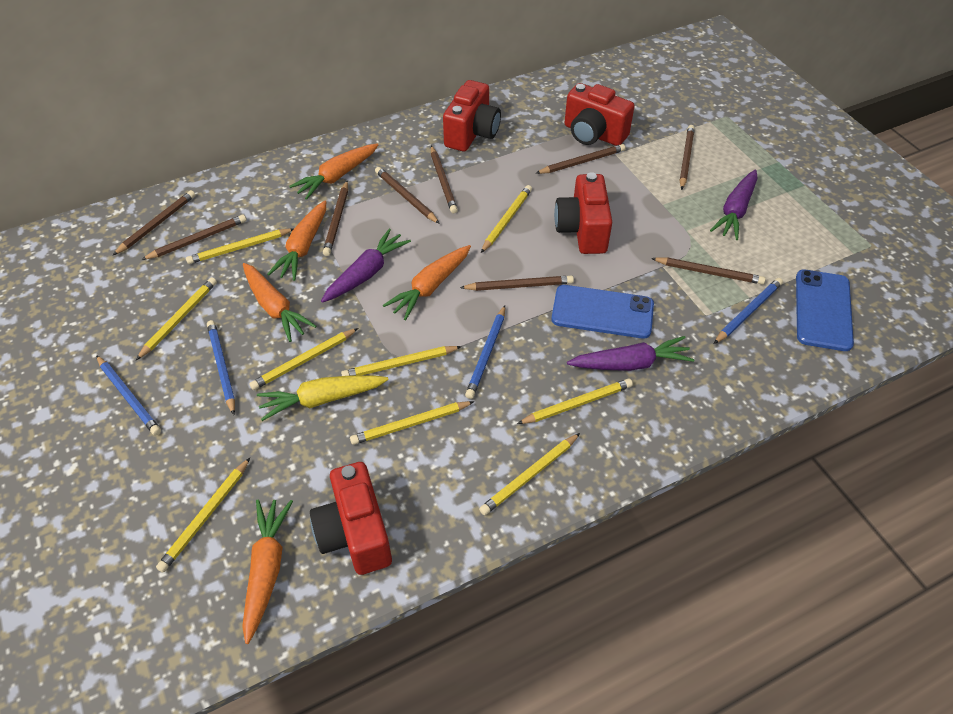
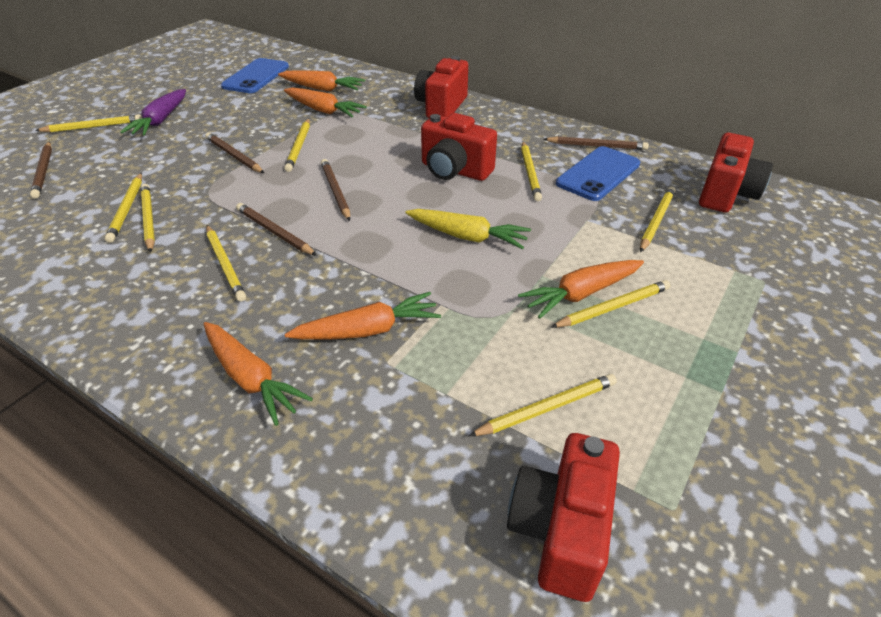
blue pencil: 4 -> 0
brown pencil: 9 -> 5
purple carrot: 3 -> 1

